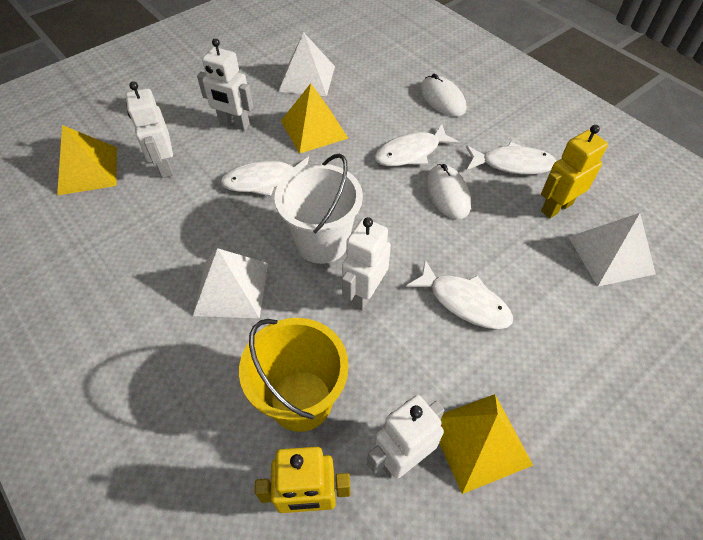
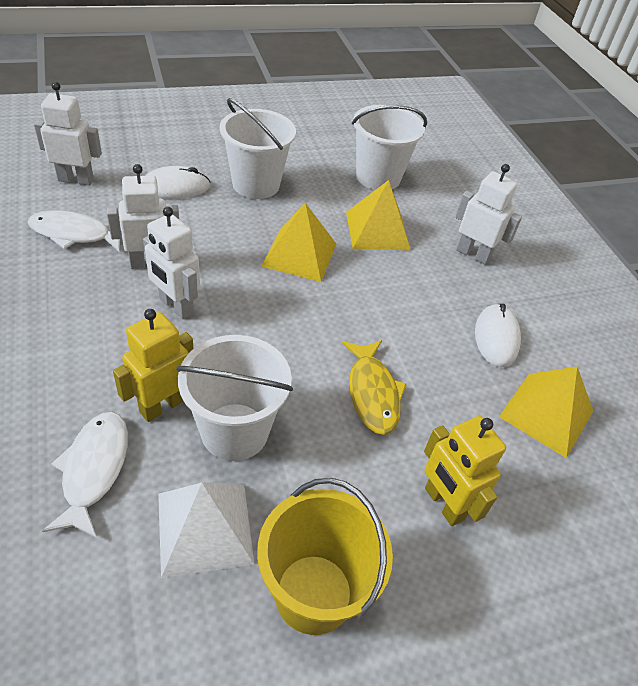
white bucket: 1 -> 3
white fish: 4 -> 2
white pyramid: 3 -> 1
yellow fish: 0 -> 1

